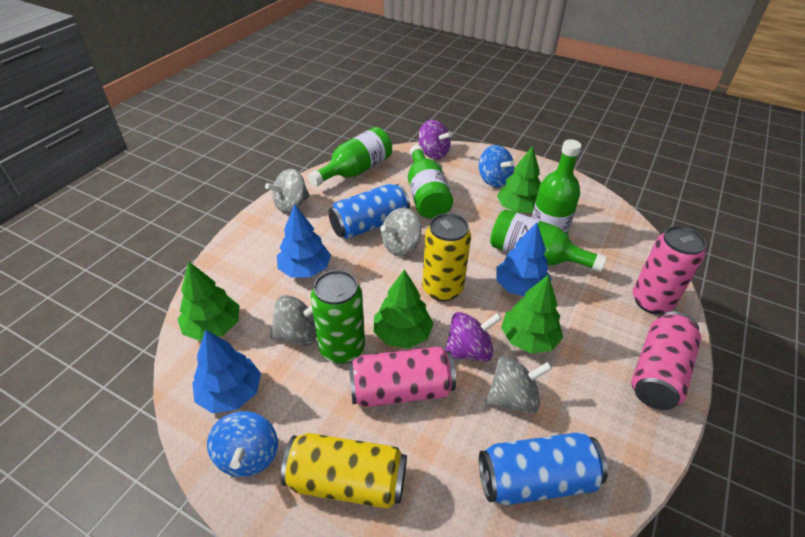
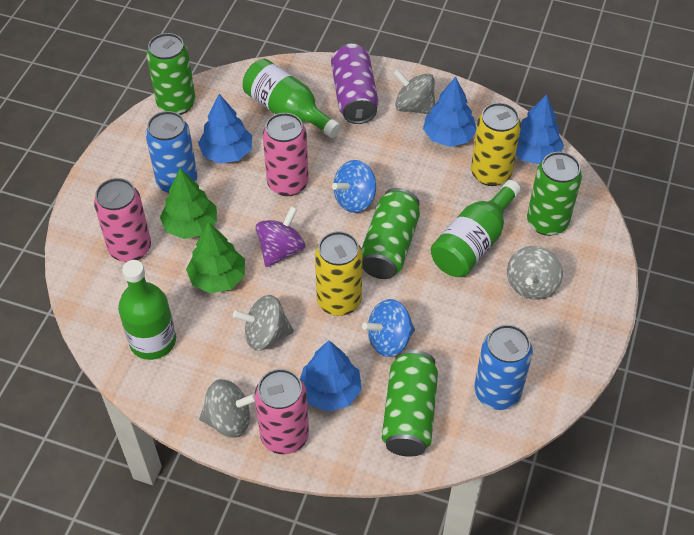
blue tree: 3 -> 4
green bottle: 4 -> 3
green can: 1 -> 4
green tree: 4 -> 2
purple can: 0 -> 1
purple spinning top: 2 -> 1

